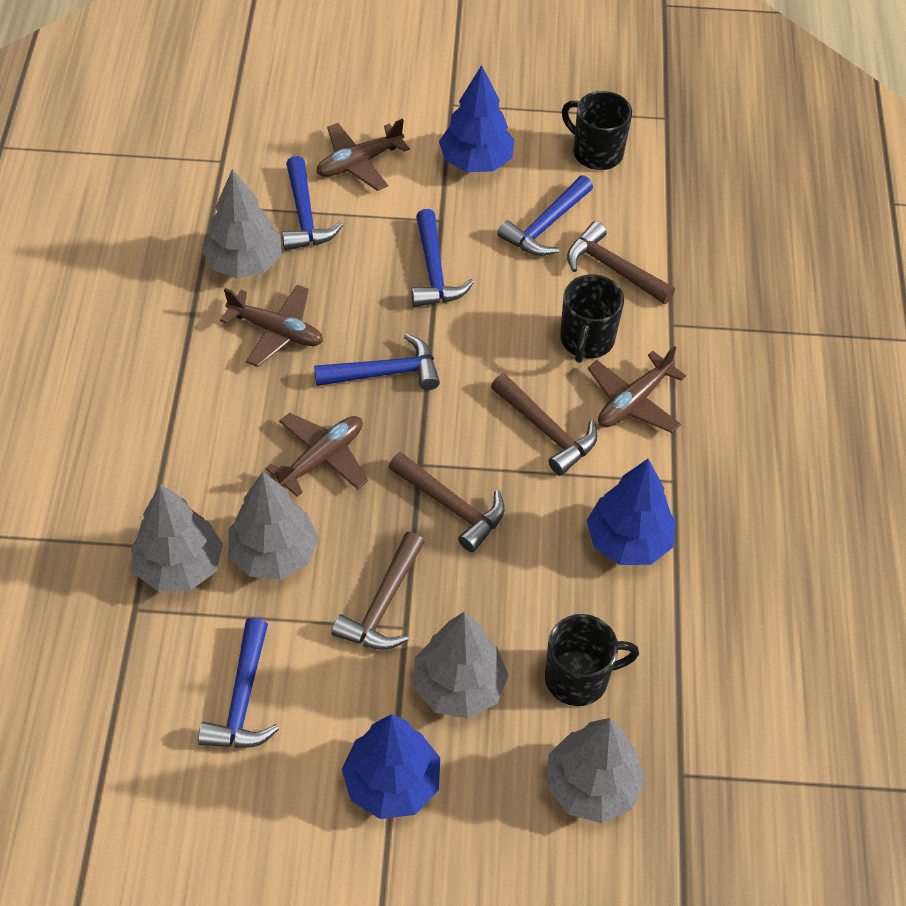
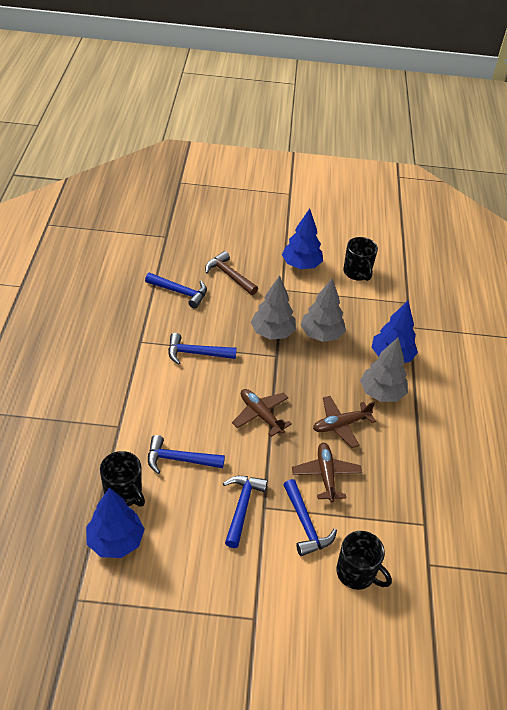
brown hammer: 4 -> 1
brown plane: 4 -> 3
grey tree: 5 -> 3

